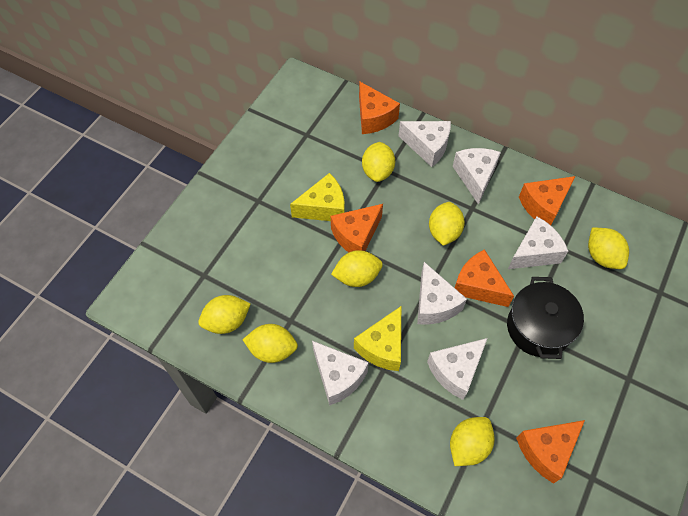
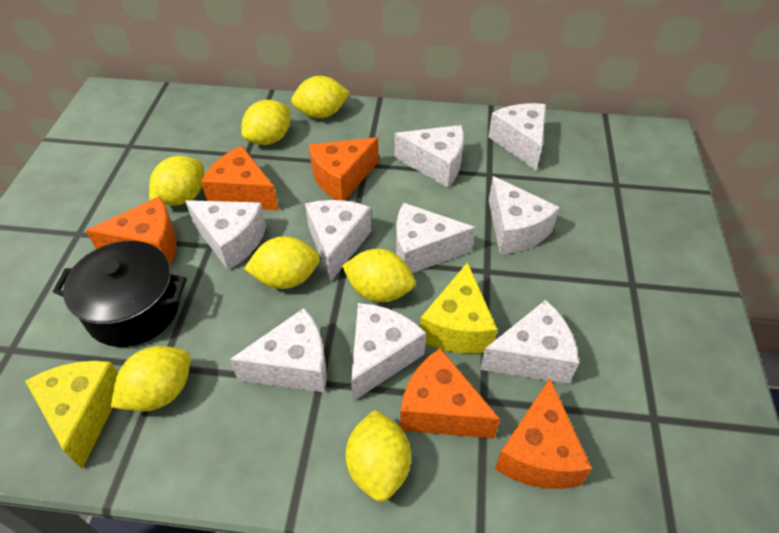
white cheese: 6 -> 9

